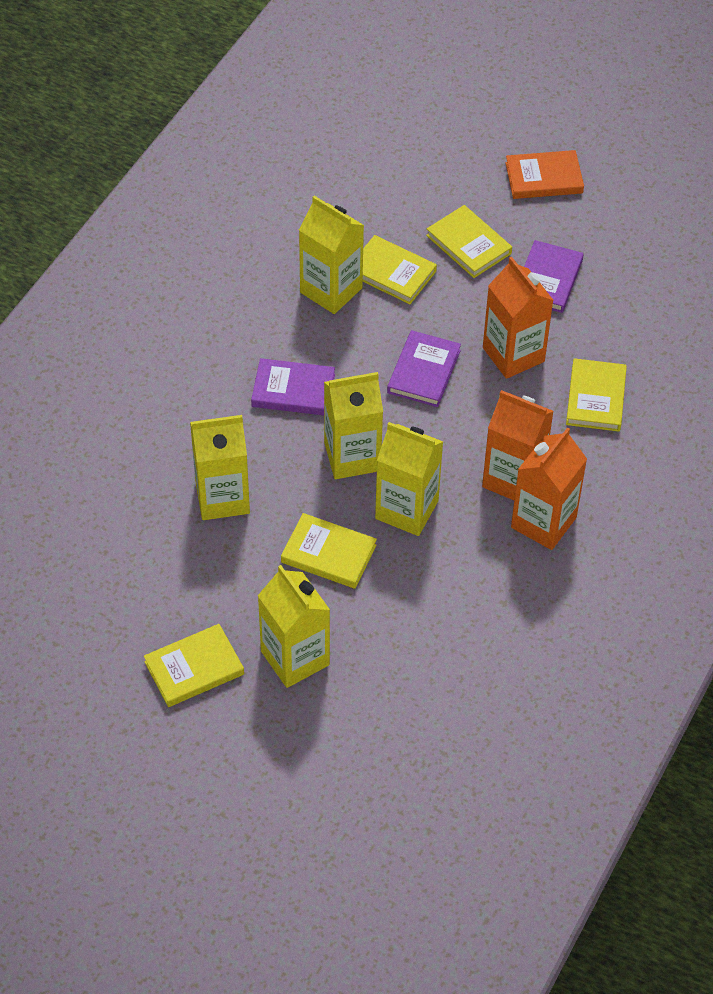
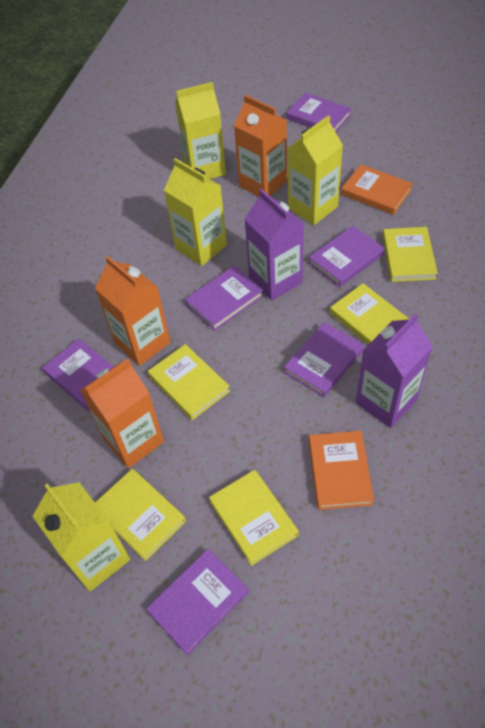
orange book: 1 -> 2
purple book: 3 -> 6
purple carton: 0 -> 2
yellow carton: 5 -> 4

